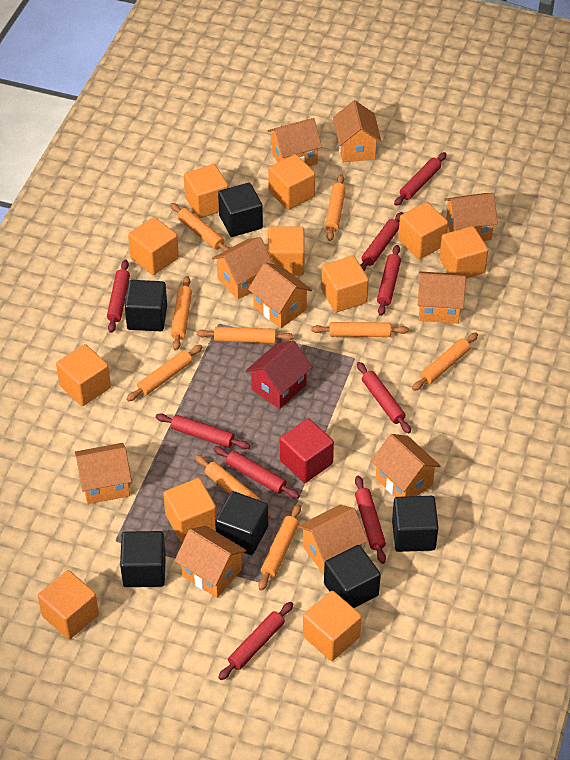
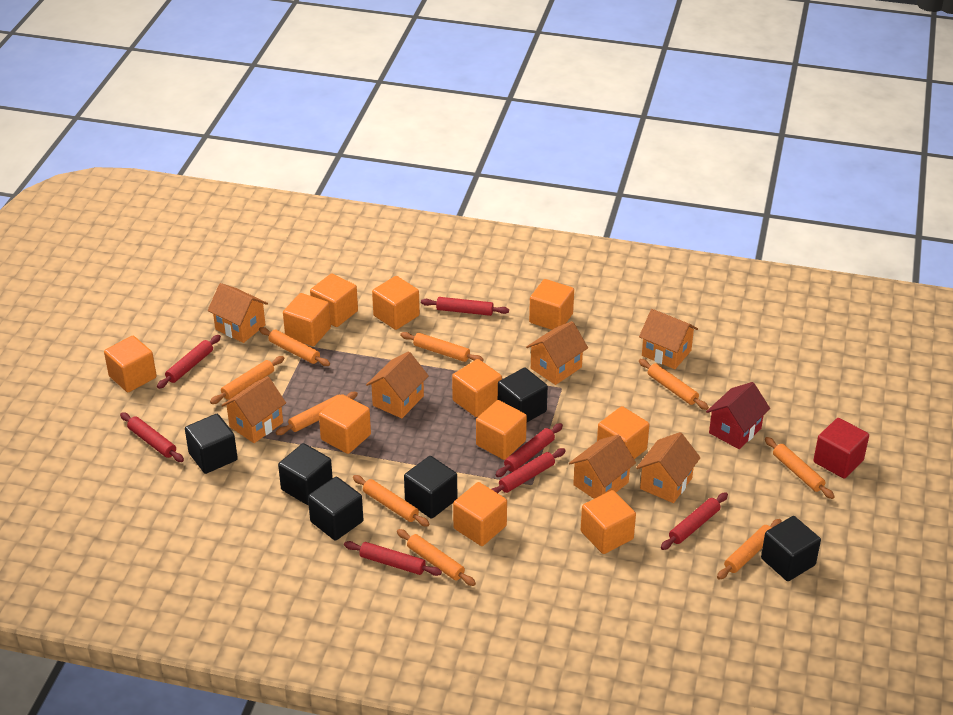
orange house: 10 -> 7
red rolling pin: 9 -> 7

